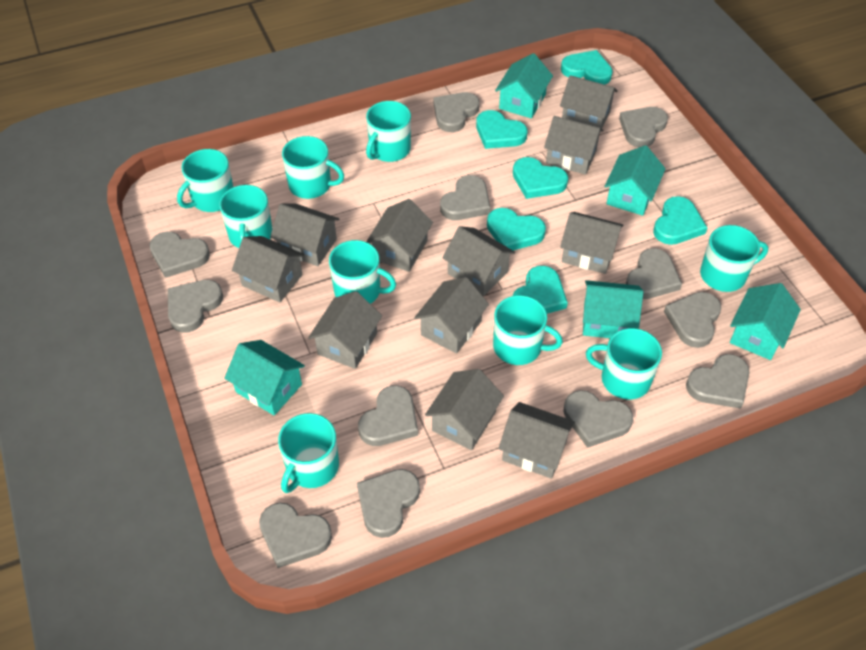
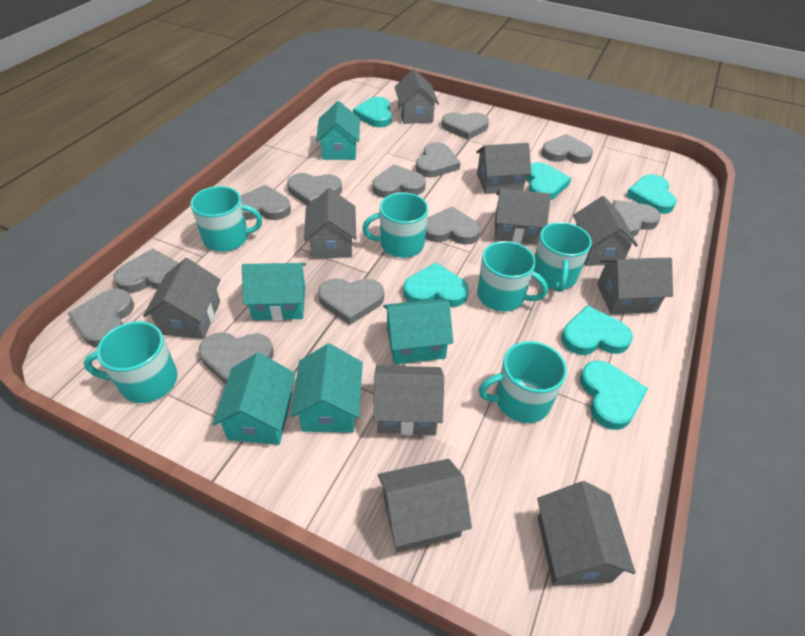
grey house: 11 -> 10
turquoise mug: 9 -> 6

